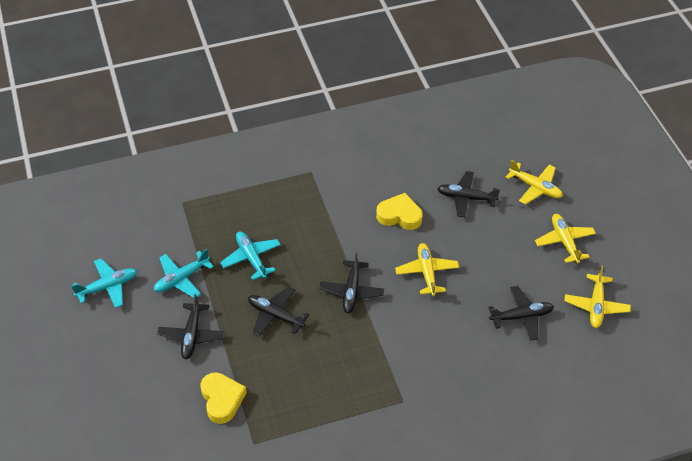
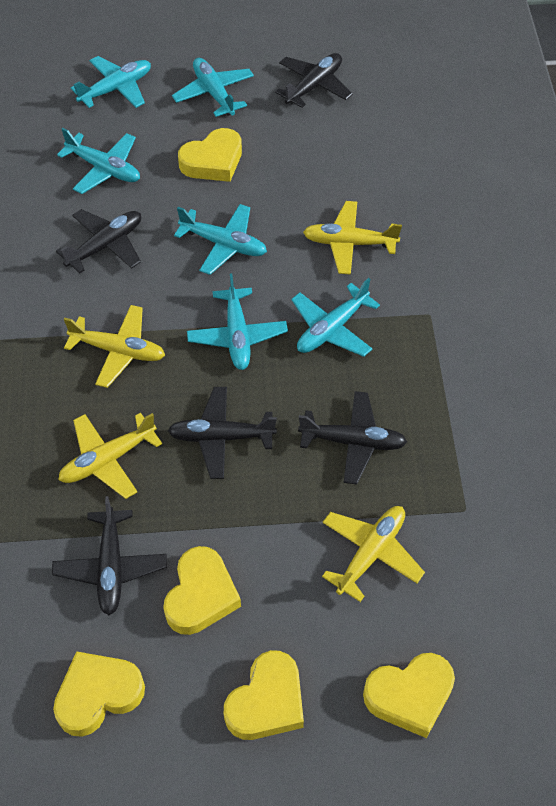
turquoise plane: 3 -> 6
yellow heart: 2 -> 5

